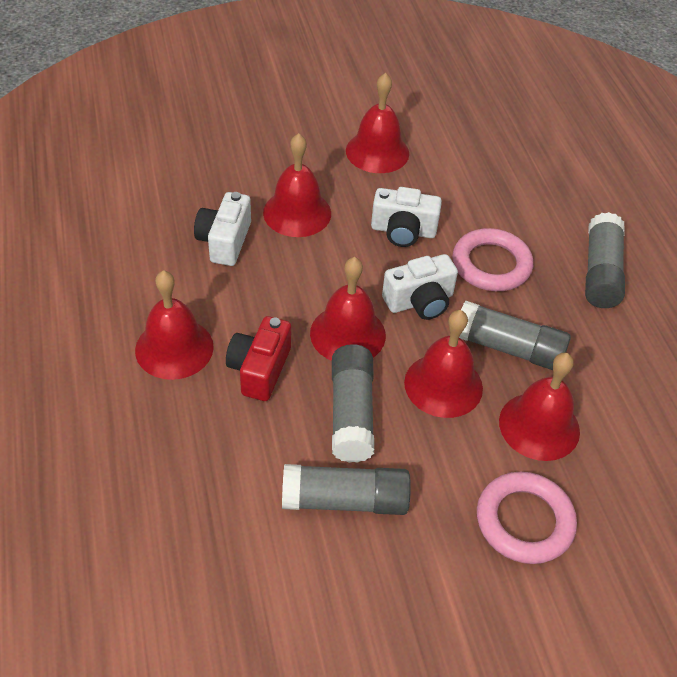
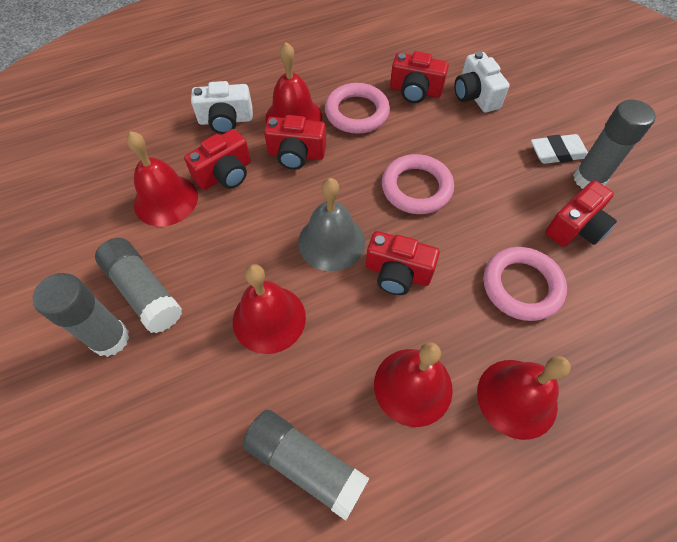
grey bell: 0 -> 1
pink ring: 2 -> 3
red bell: 6 -> 5
red camera: 1 -> 5
white camera: 3 -> 2
white eraser: 0 -> 1

